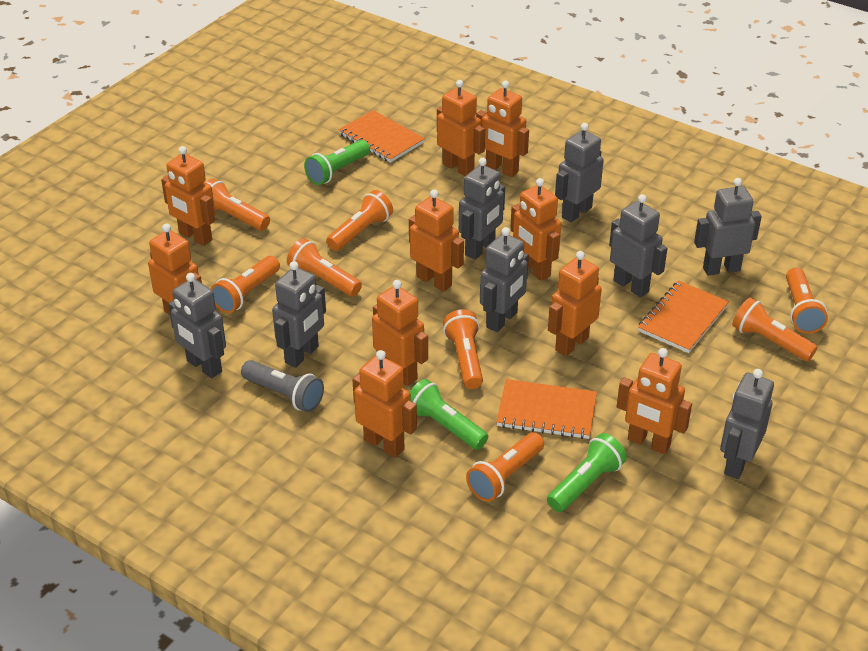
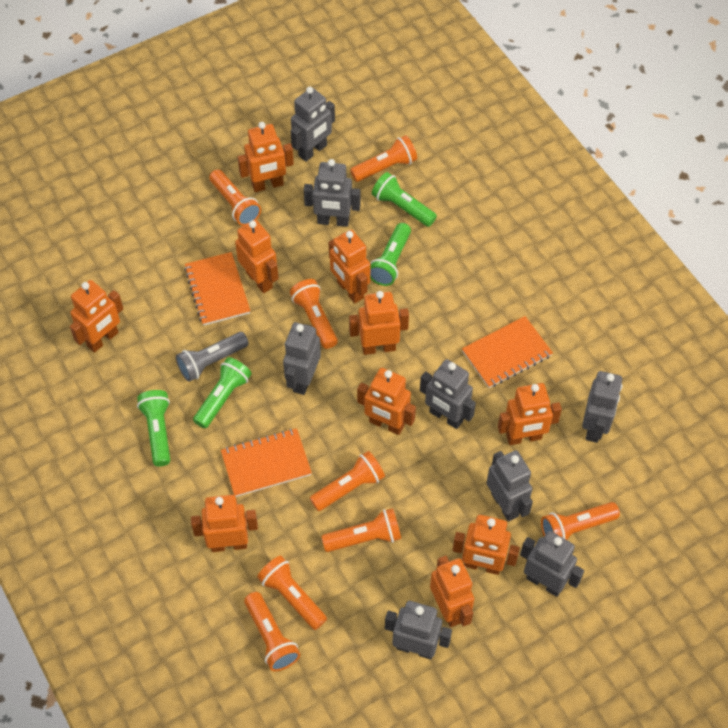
green flashlight: 3 -> 4

